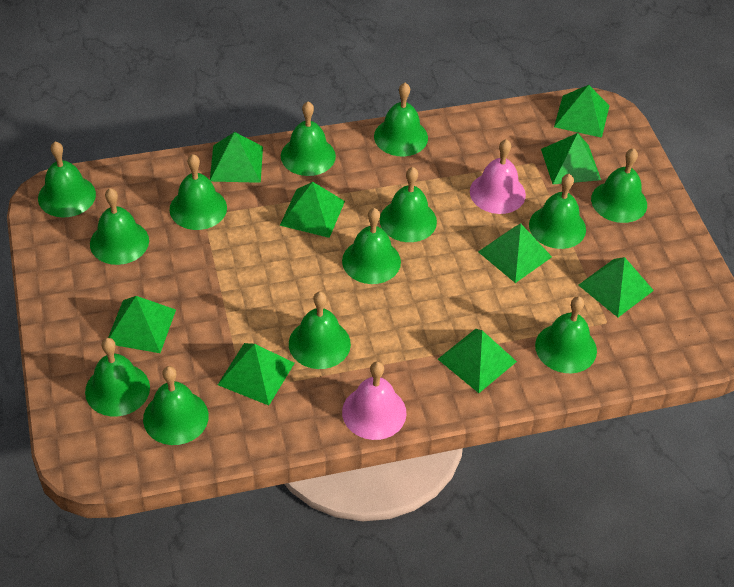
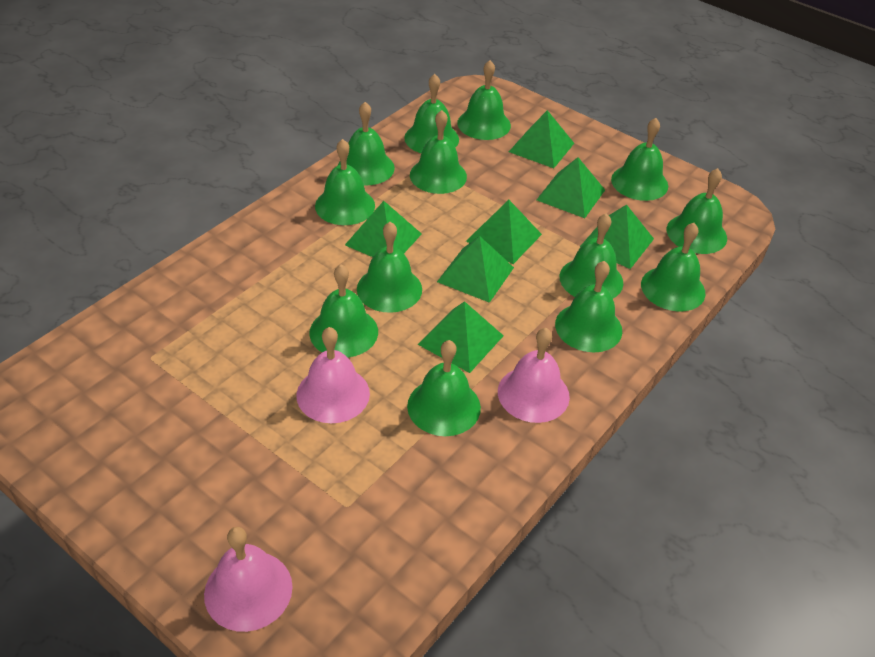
green pyramid: 9 -> 7
pink bell: 2 -> 3

